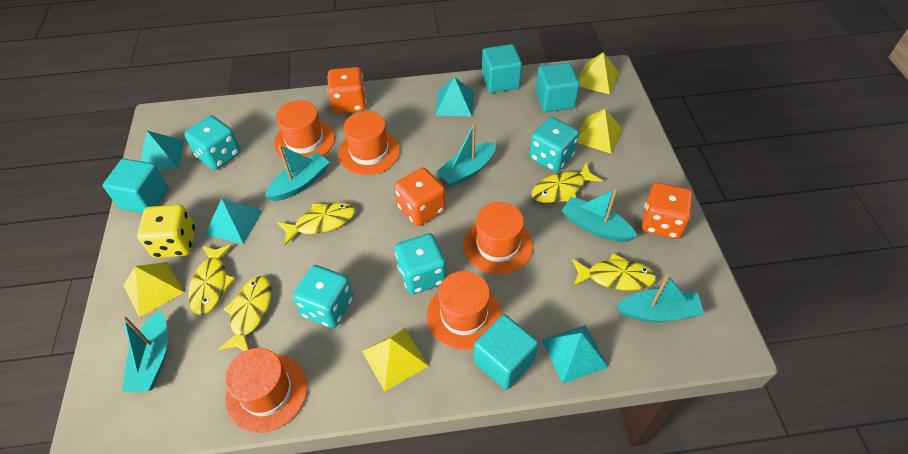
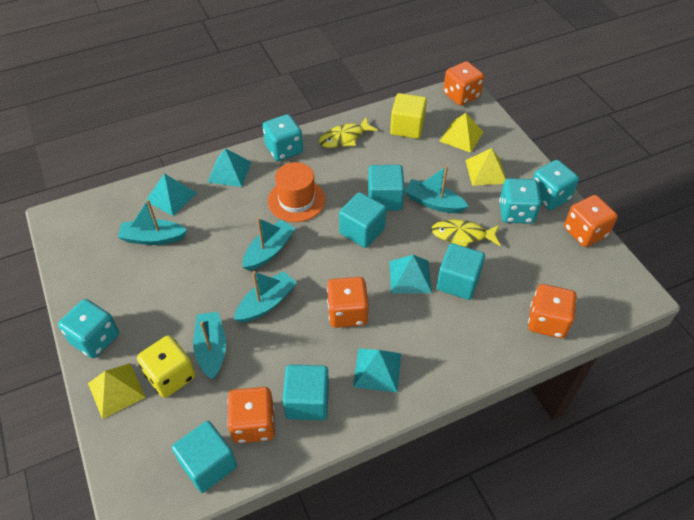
orange dice: 3 -> 5
orange hat: 5 -> 1
turquoise cube: 4 -> 5
yellow cube: 0 -> 1
yellow fish: 5 -> 2
yellow pyramid: 4 -> 3

